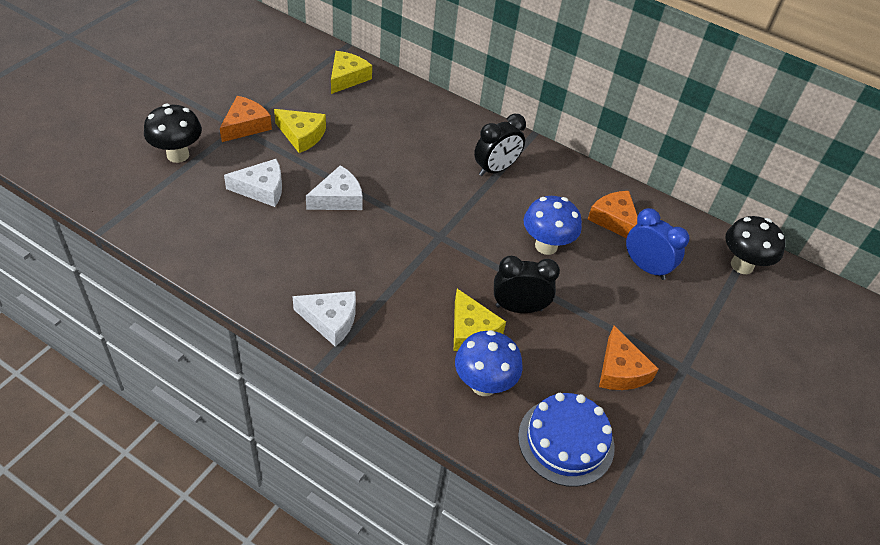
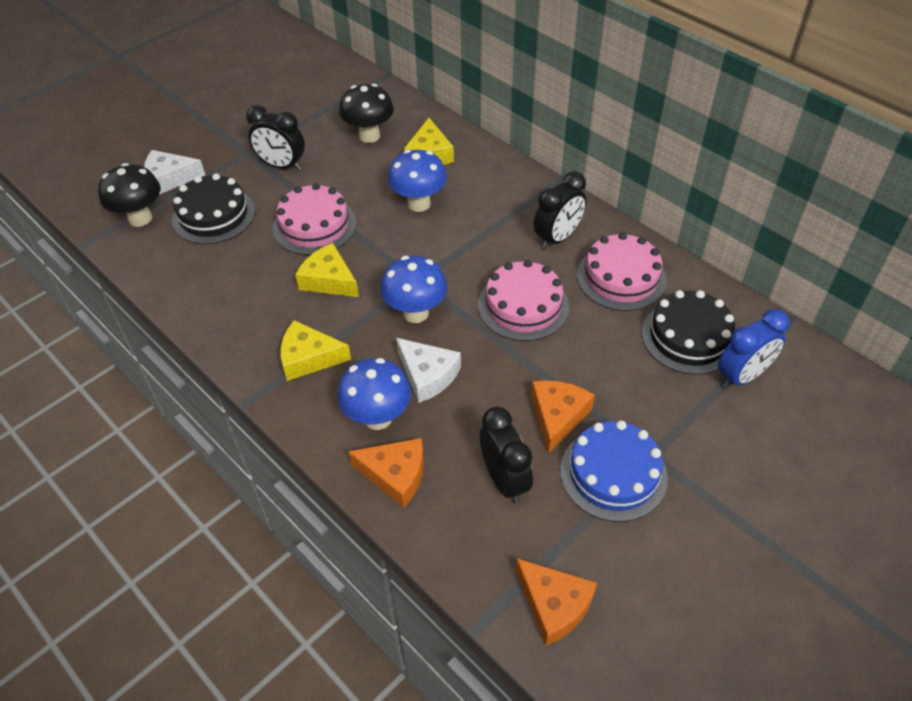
black cake: 0 -> 2
black clock: 2 -> 3
blue mushroom: 2 -> 3
pink cake: 0 -> 3
white cheese: 3 -> 2

